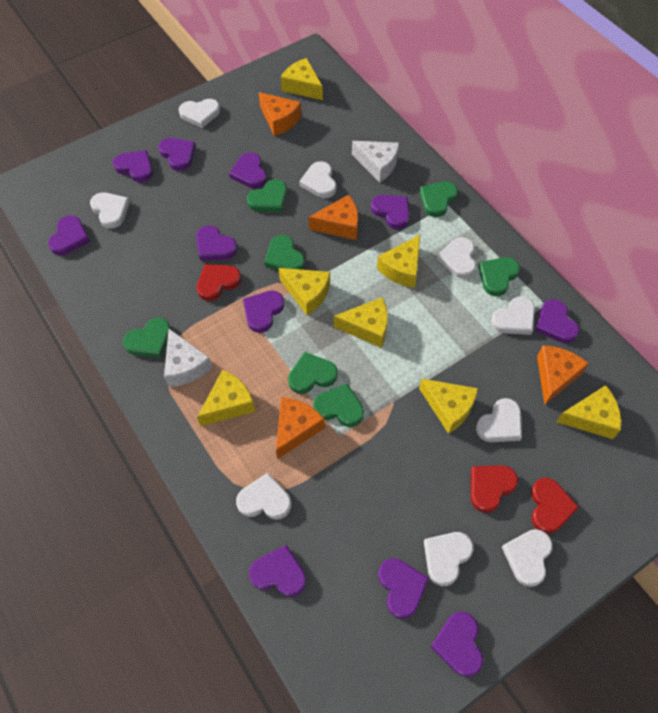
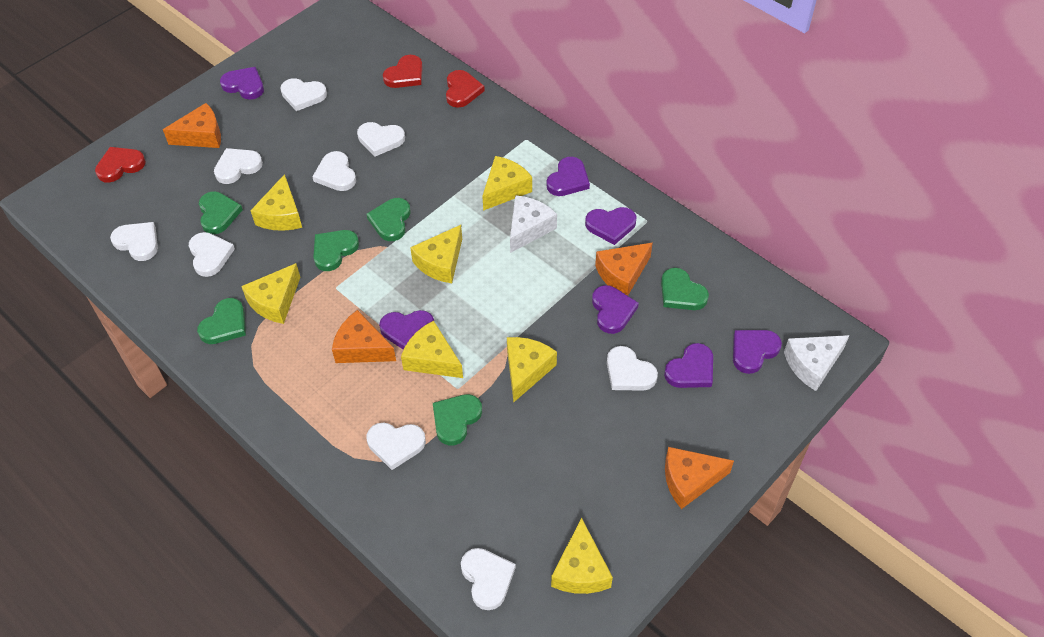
green heart: 7 -> 6
purple heart: 11 -> 7

